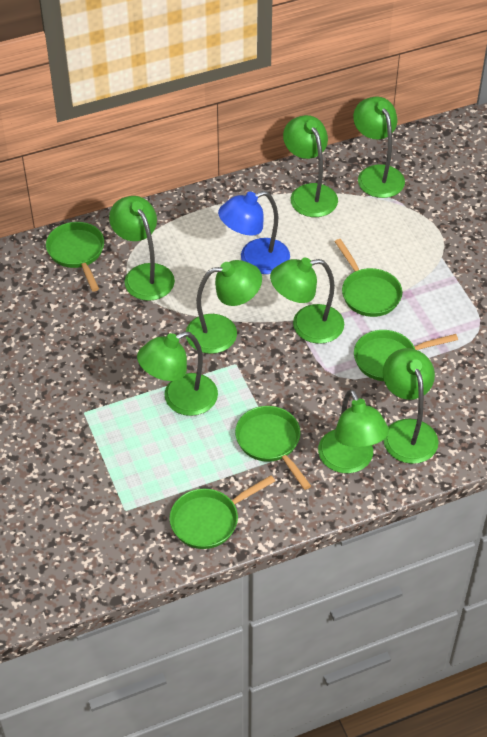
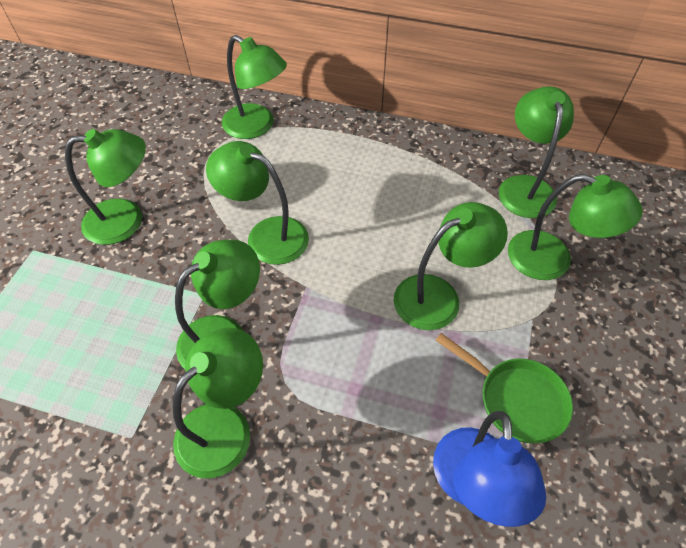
green pan: 5 -> 1

